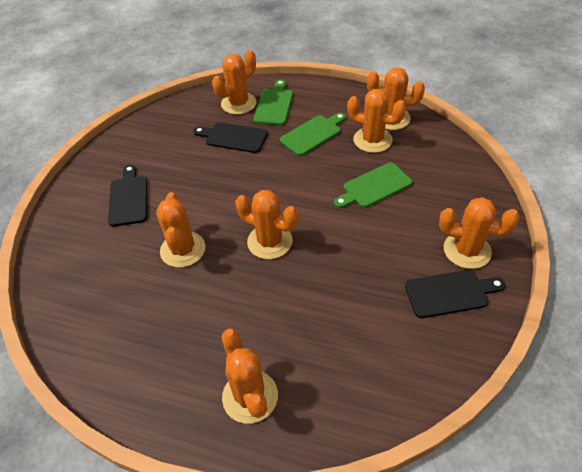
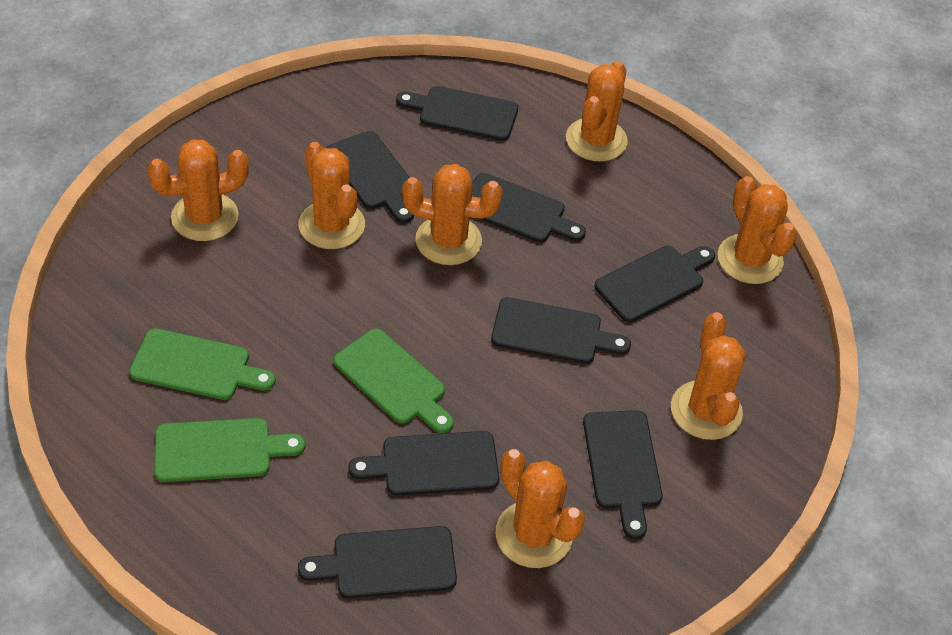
black cutting board: 3 -> 8

